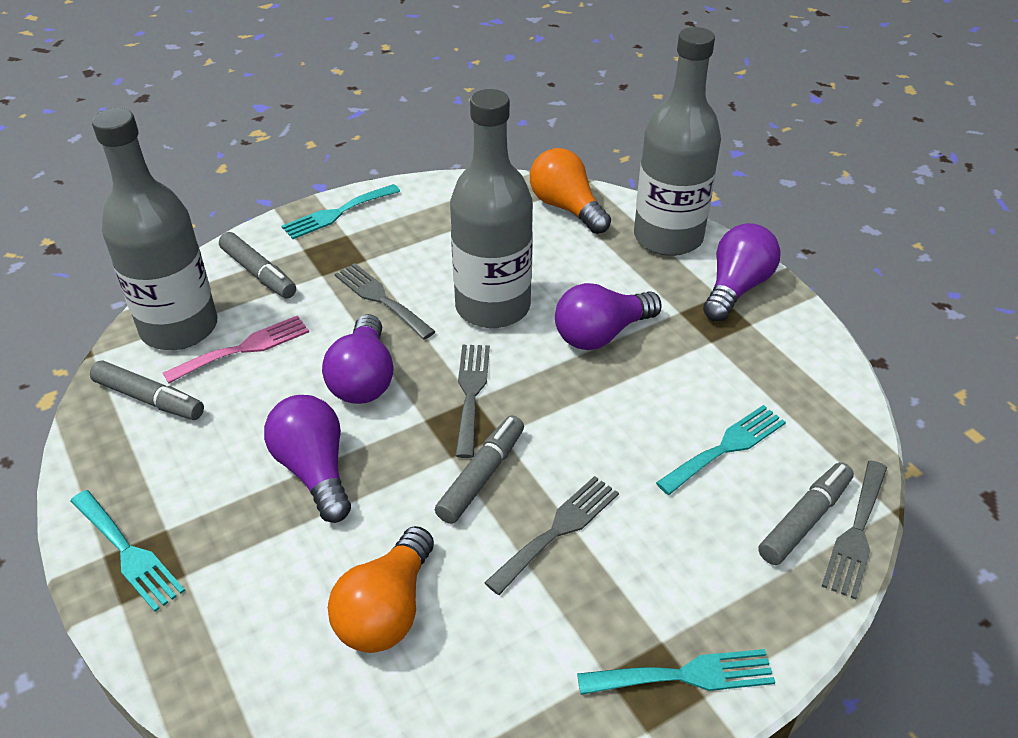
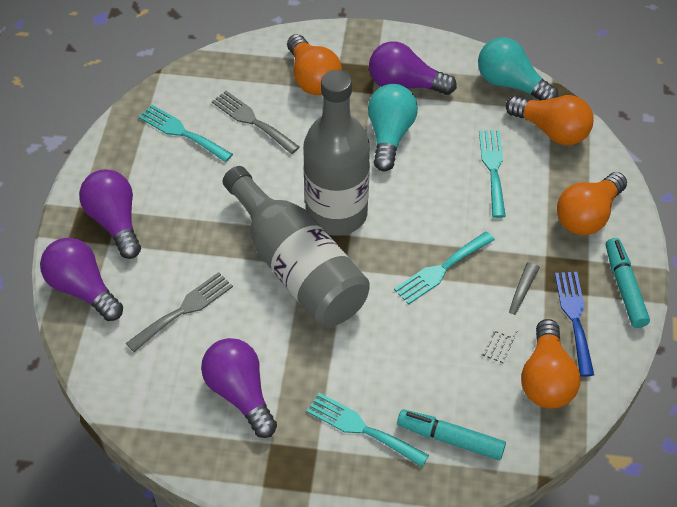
blue fork: 0 -> 1
grey bottle: 3 -> 2
grey fork: 4 -> 3
grey marker: 4 -> 0
orange light bulb: 2 -> 4
pink fork: 1 -> 0
turquoise light bulb: 0 -> 2
turquoise marker: 0 -> 2

